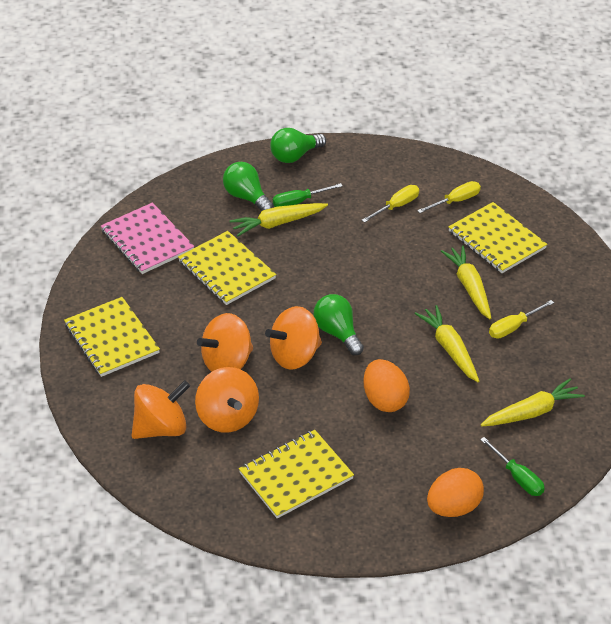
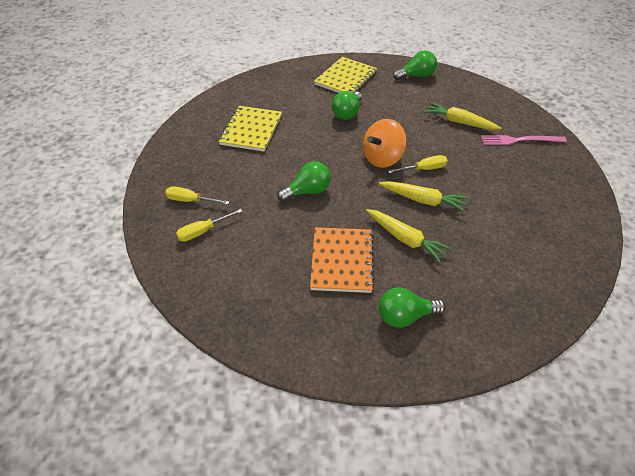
green light bulb: 3 -> 4
green screwdriver: 2 -> 0
orange egg: 2 -> 0
orange notebook: 0 -> 1
orange spinning top: 4 -> 1
pink fork: 0 -> 1
pink notebook: 1 -> 0
yellow carrot: 4 -> 3
yellow notebook: 4 -> 2

